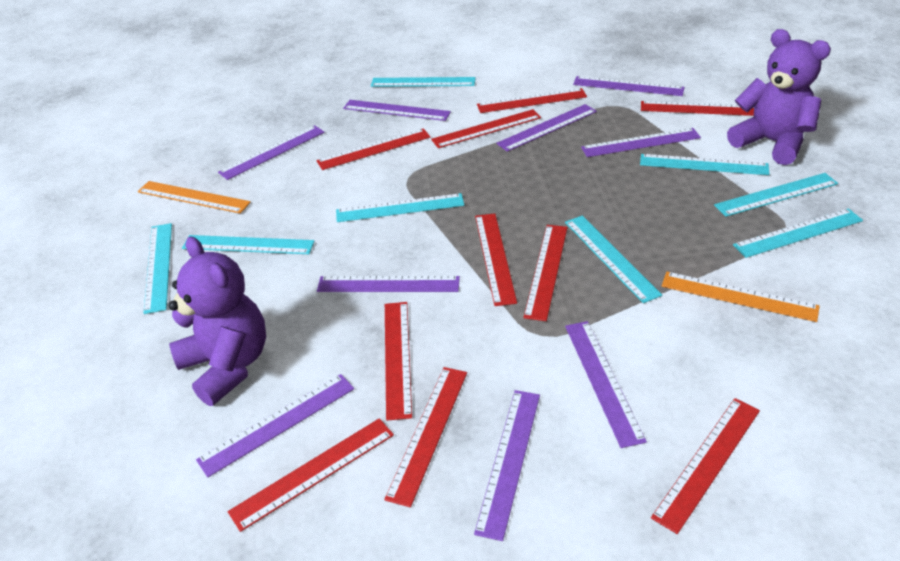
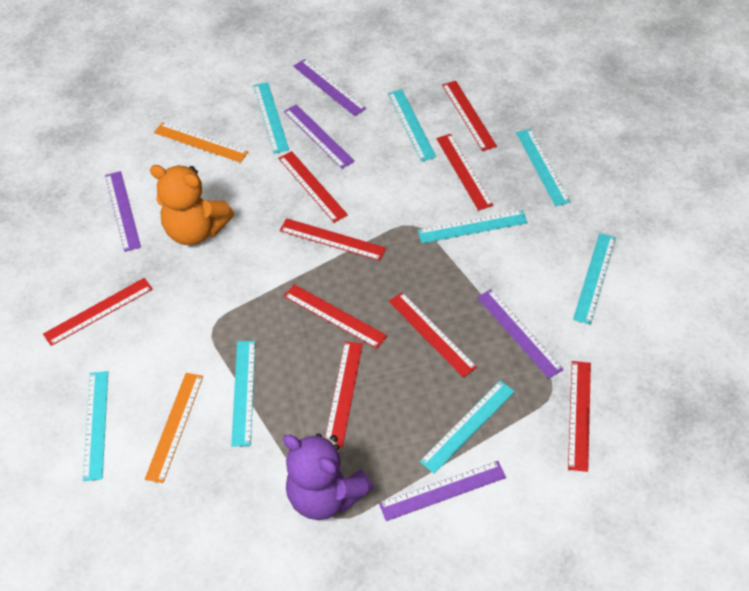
orange teddy bear: 0 -> 1
purple ruler: 9 -> 5
purple teddy bear: 2 -> 1
red ruler: 10 -> 9

